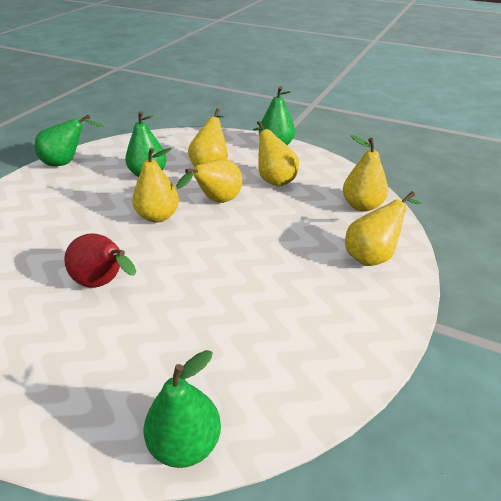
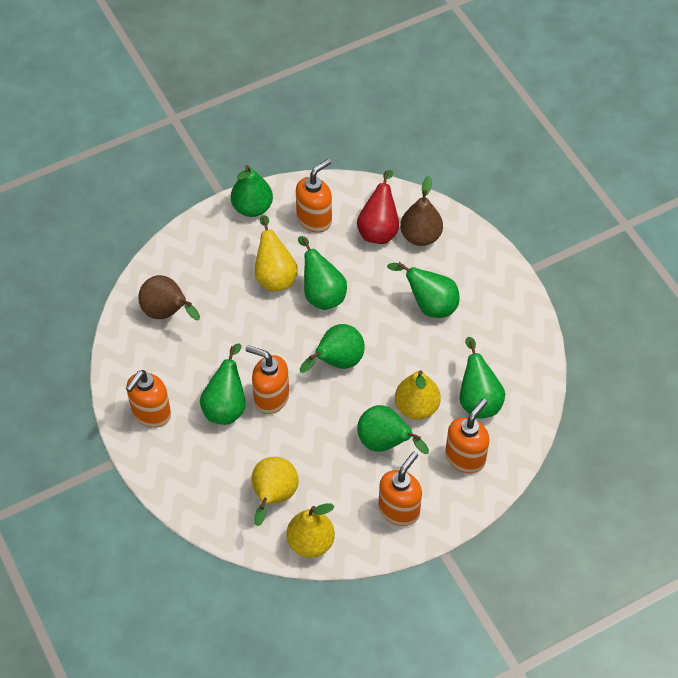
brown pear: 0 -> 2
green pear: 4 -> 7
orange soap dispenser: 0 -> 5
yellow pear: 6 -> 4

